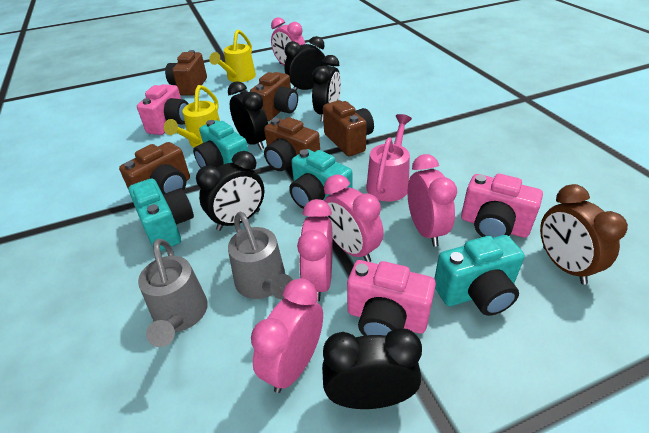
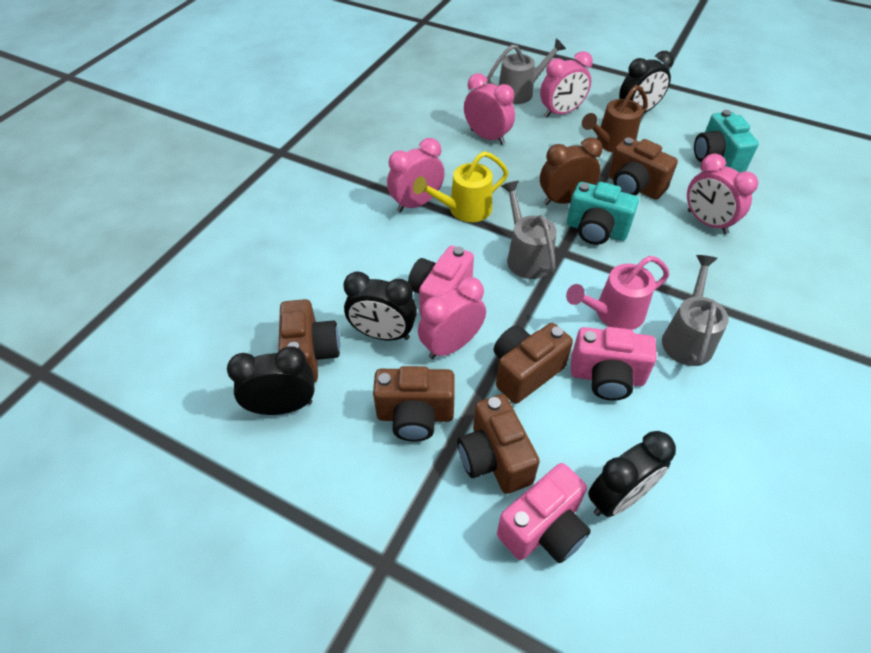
black clock: 5 -> 4
brown watering can: 0 -> 1
grey watering can: 2 -> 3
turquoise camera: 4 -> 2
yellow watering can: 2 -> 1

